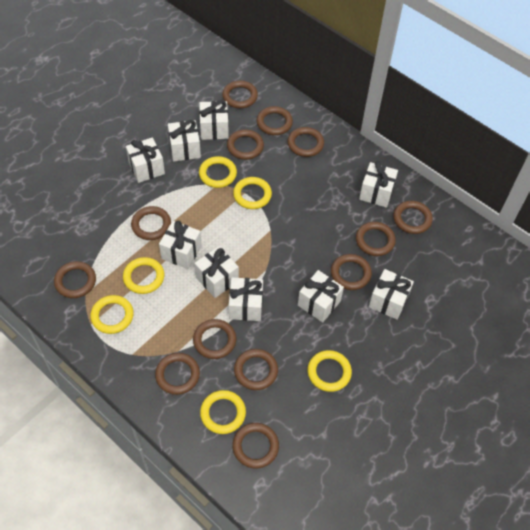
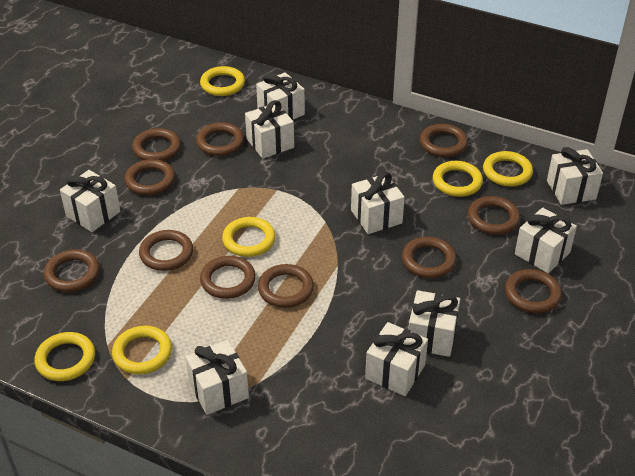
brown ring: 13 -> 11

